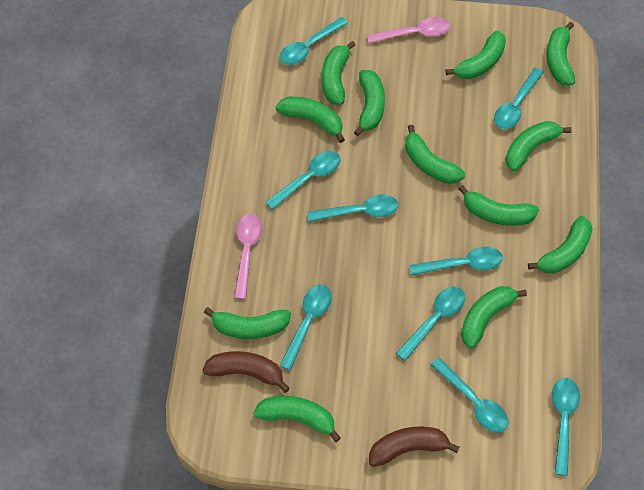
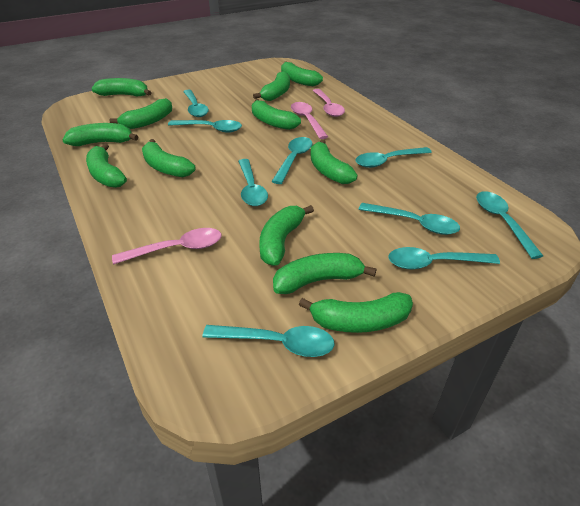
brown banana: 2 -> 0
pink spoon: 2 -> 3

